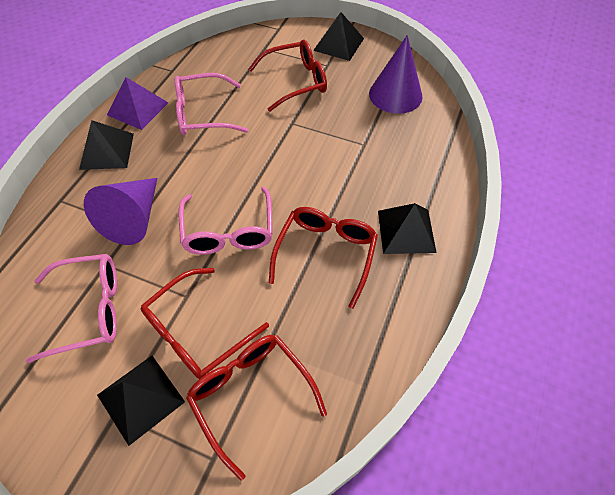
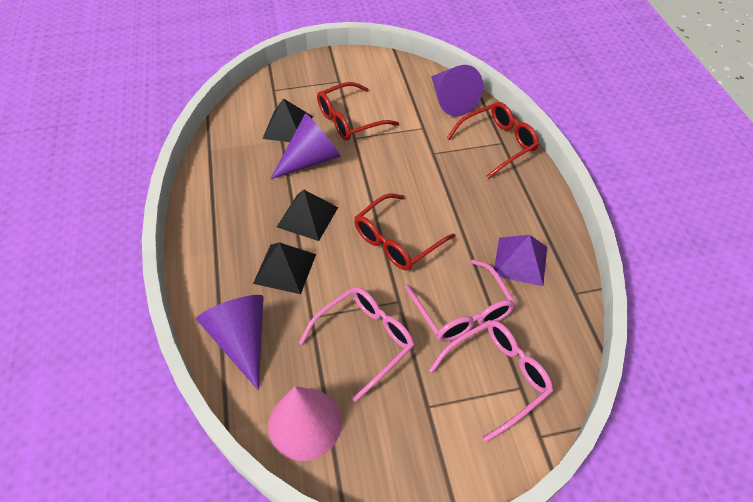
black pyramid: 4 -> 3
pink cone: 0 -> 1
purple cone: 2 -> 3
red glasses: 4 -> 3

